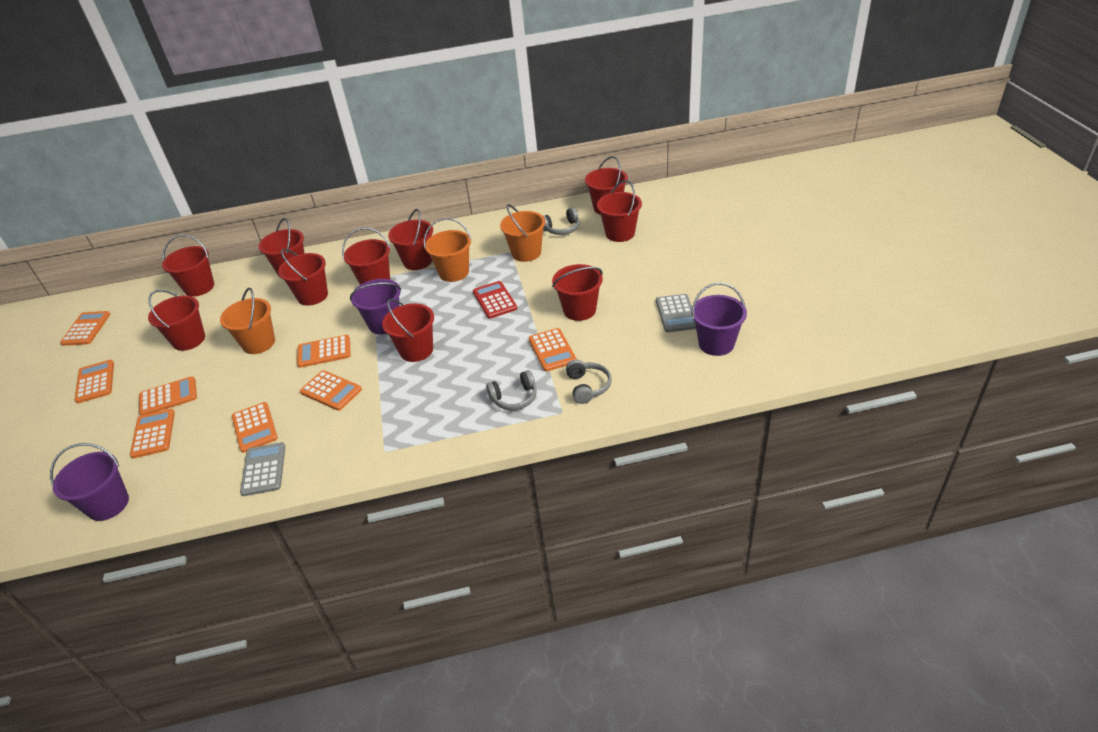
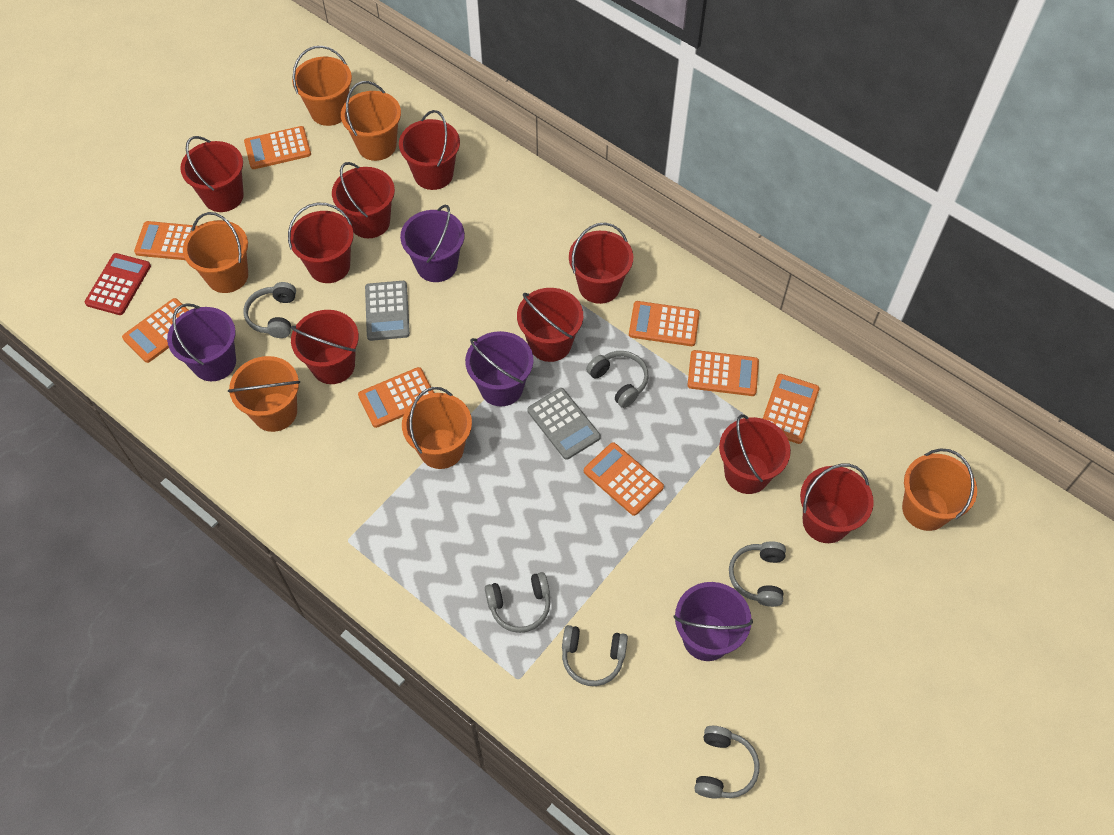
grey headphones: 3 -> 6
orange bucket: 3 -> 6
purple bucket: 3 -> 4
red bucket: 10 -> 9

